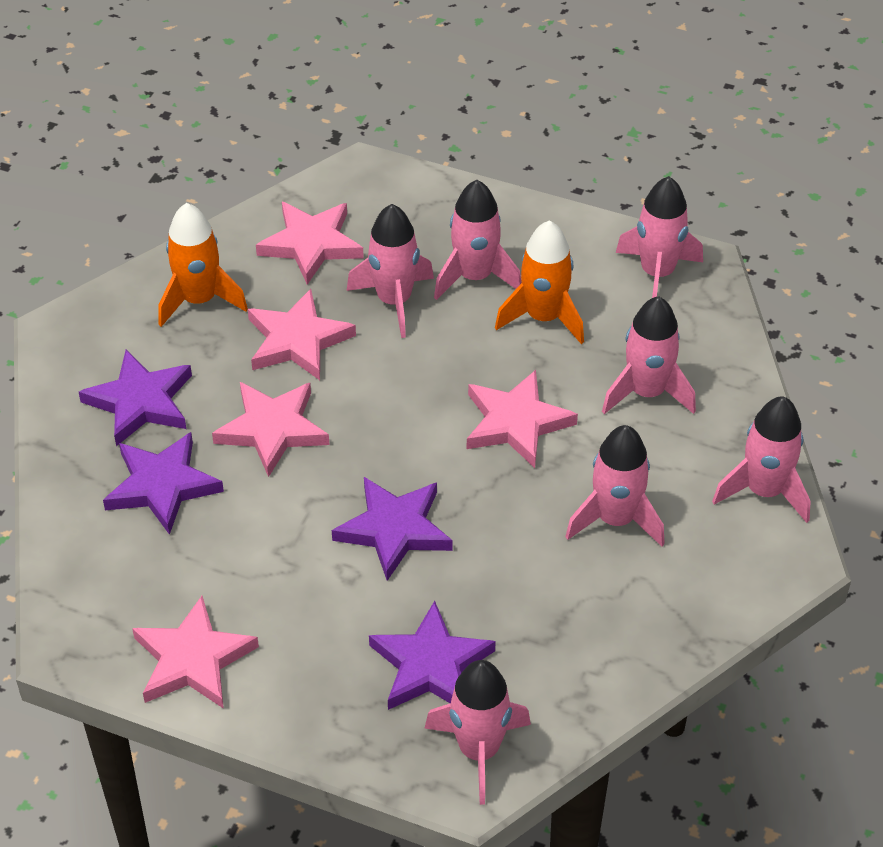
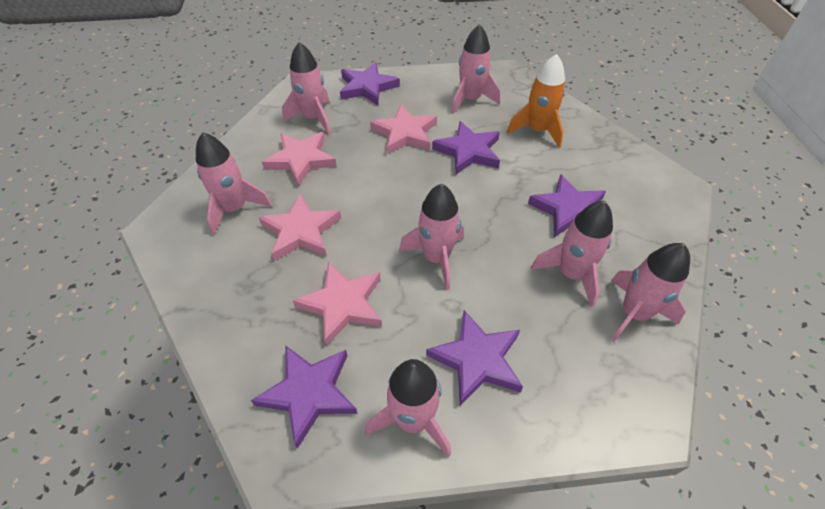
orange rocket: 2 -> 1
pink star: 5 -> 4
purple star: 4 -> 5

